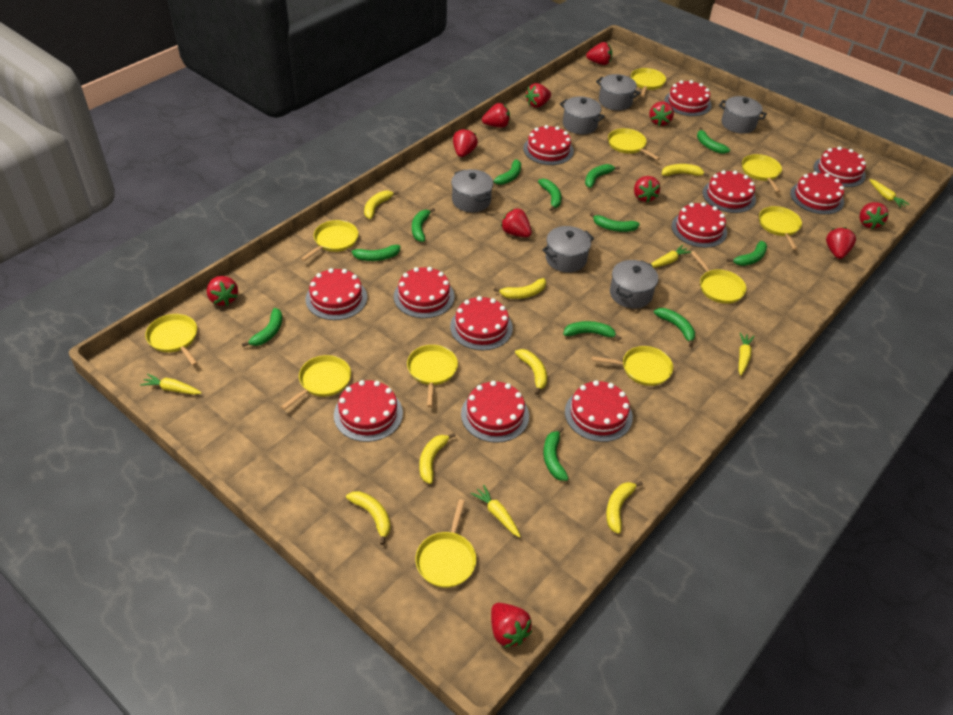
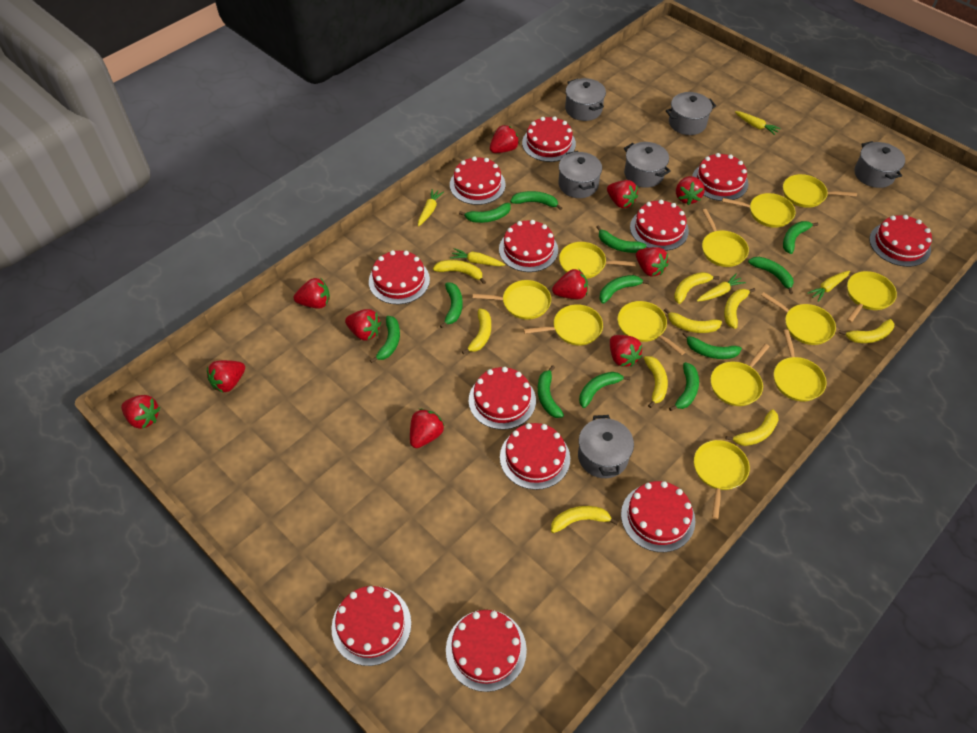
yellow banana: 7 -> 9
yellow pan: 11 -> 12

